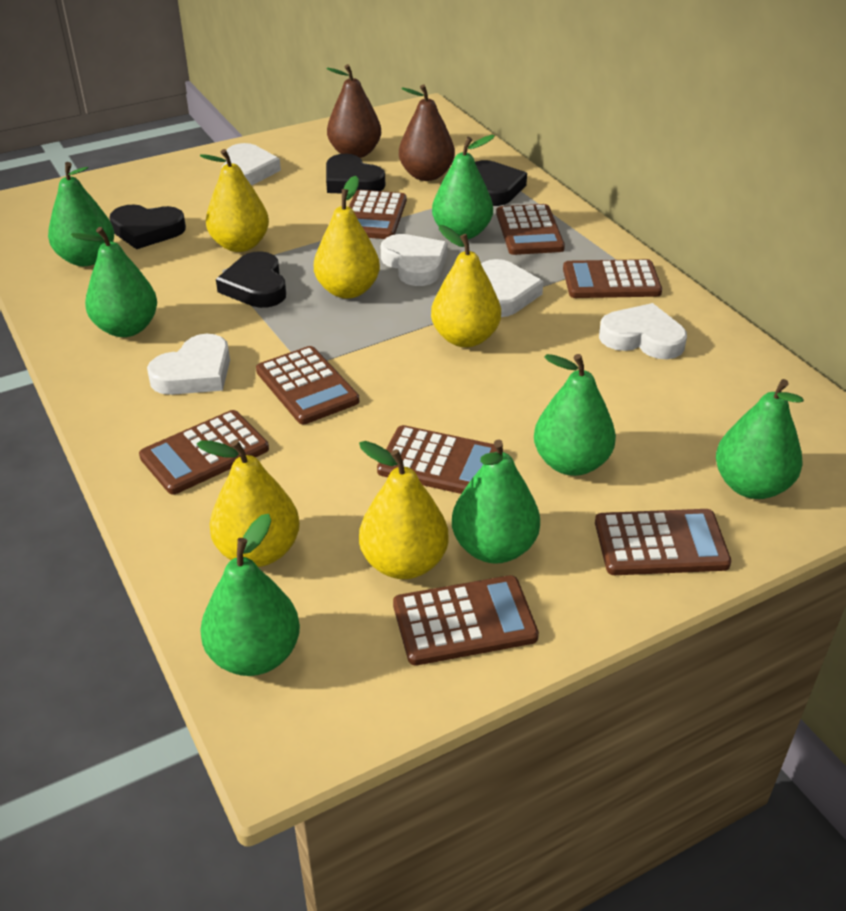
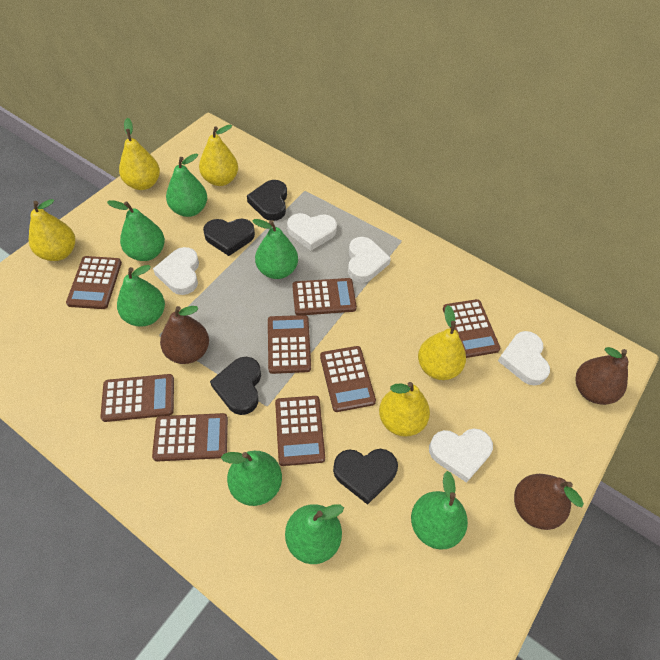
brown pear: 2 -> 3

